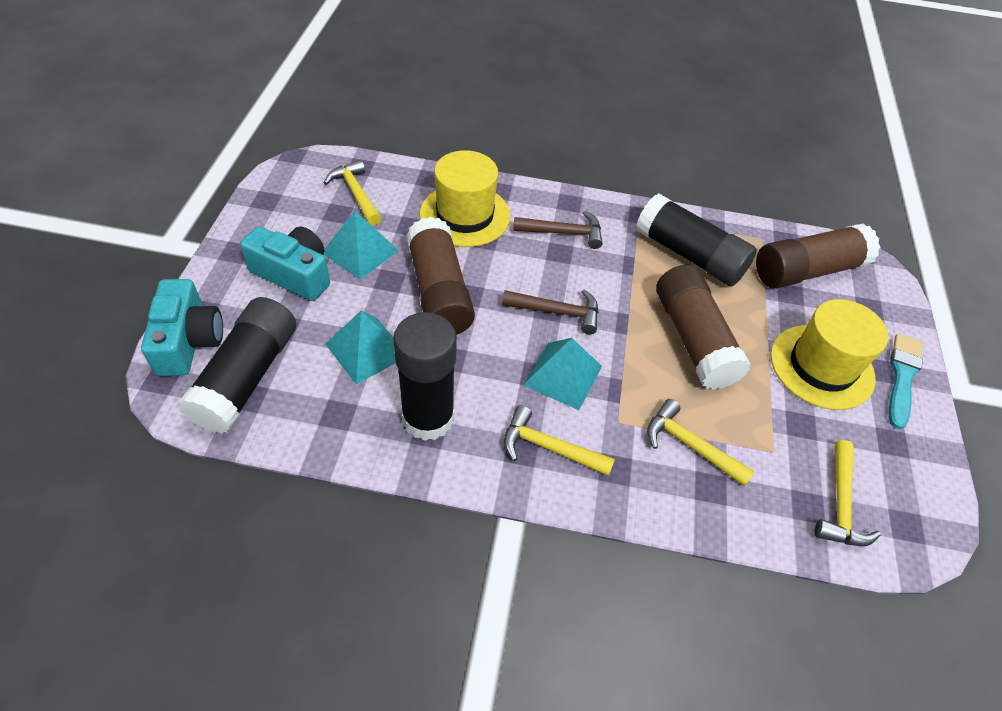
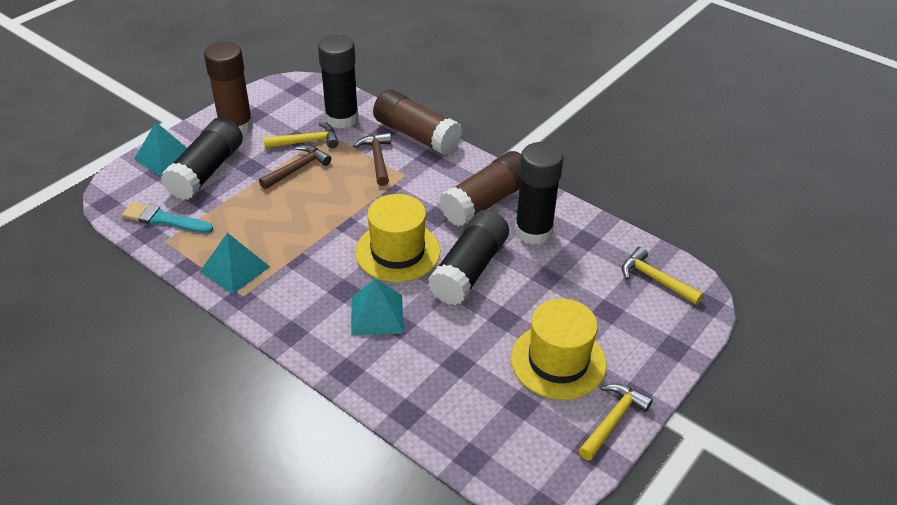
black glue stick: 3 -> 4
turquoise camera: 2 -> 0
yellow hammer: 4 -> 3

